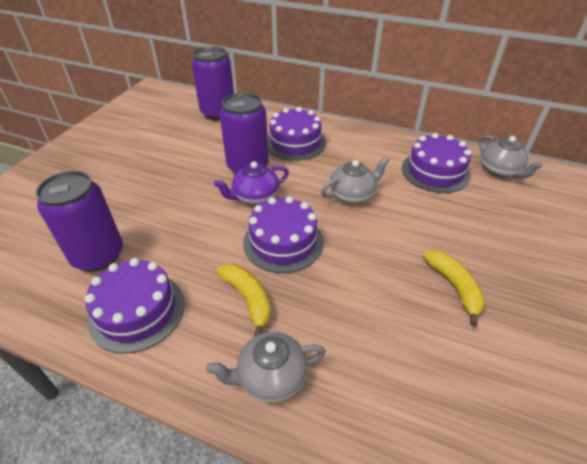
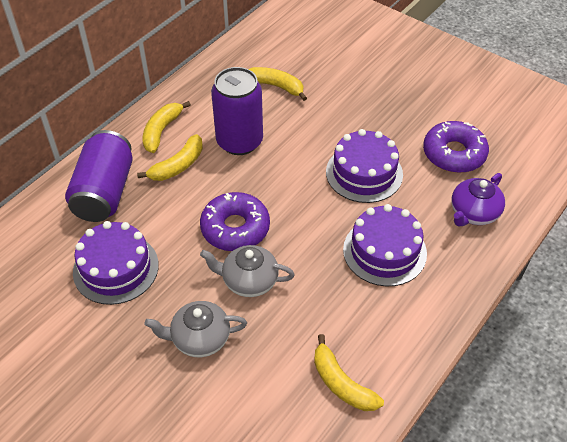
grey teapot: 3 -> 2
purple cake: 4 -> 3
purple can: 3 -> 2
purple donut: 0 -> 2
yellow banana: 2 -> 4

